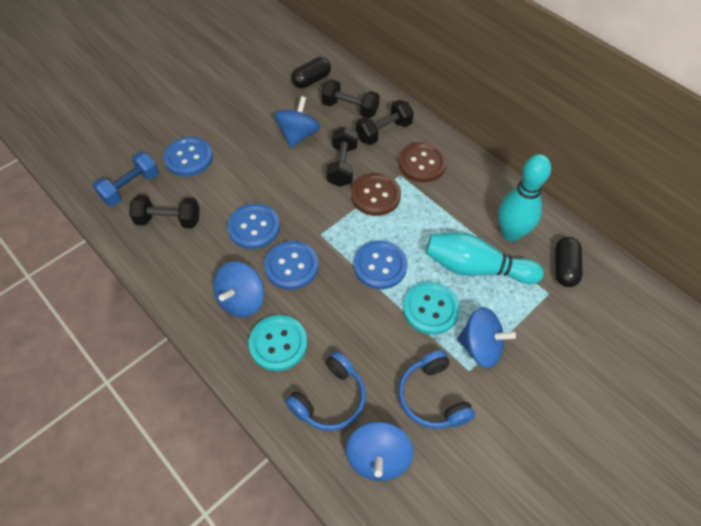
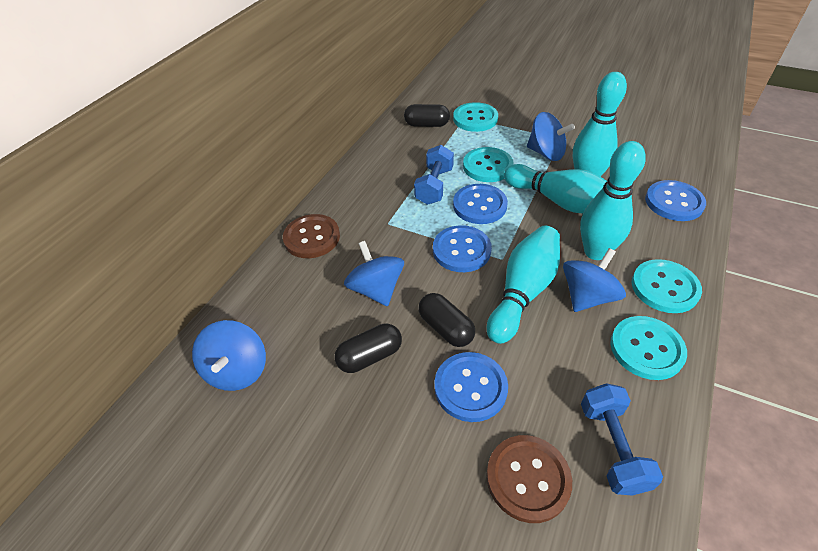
black capsule: 2 -> 3
black dumbbell: 4 -> 0
blue dumbbell: 1 -> 2
blue headphones: 2 -> 0
turquoise bowling pin: 2 -> 4
turquoise button: 2 -> 4

